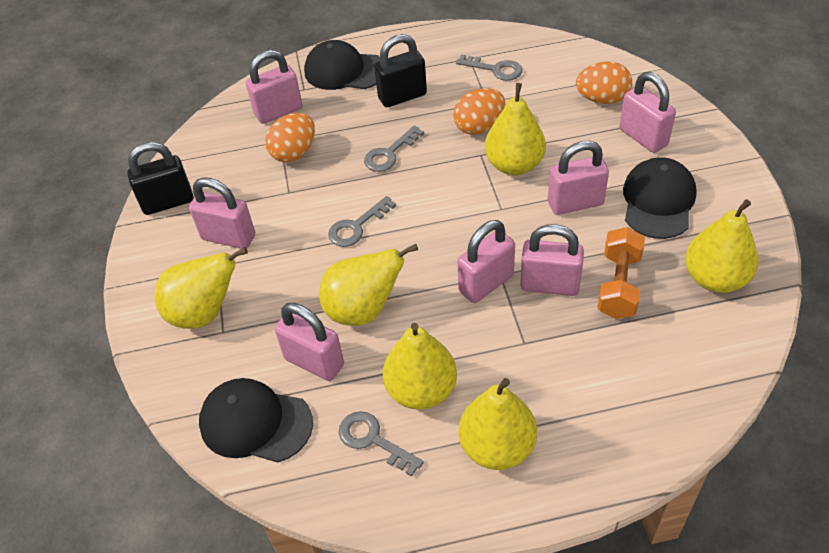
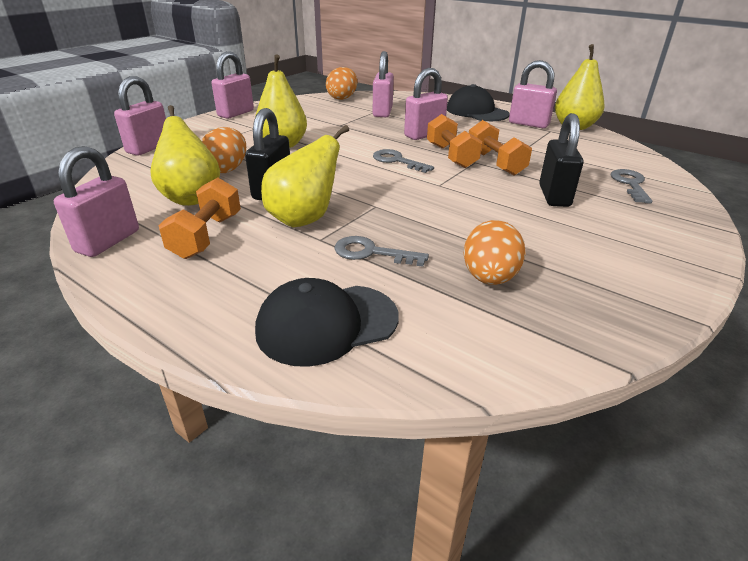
black cap: 3 -> 2
grey key: 4 -> 3
orange dumbbell: 1 -> 3
pink padlock: 7 -> 6
yellow pear: 6 -> 4

